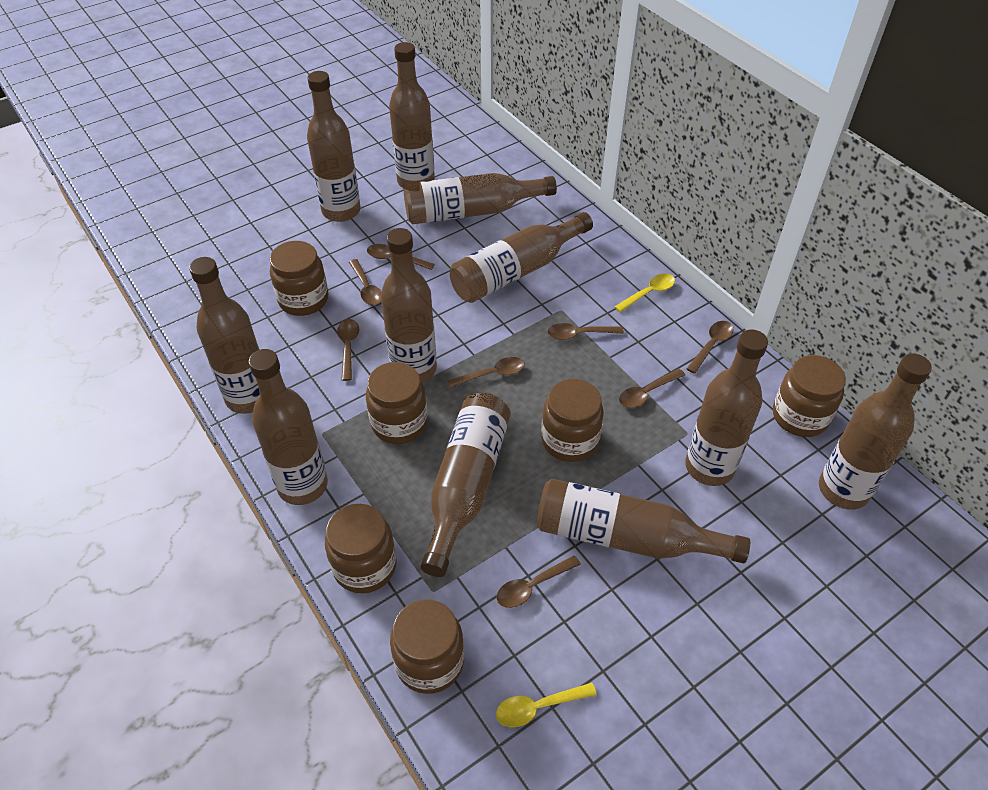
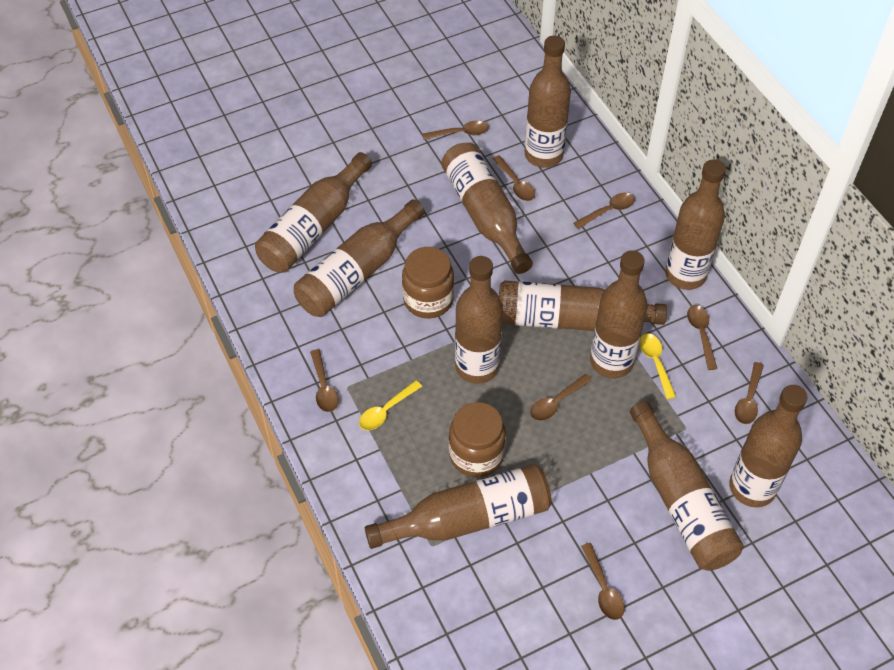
brown jar: 6 -> 2

